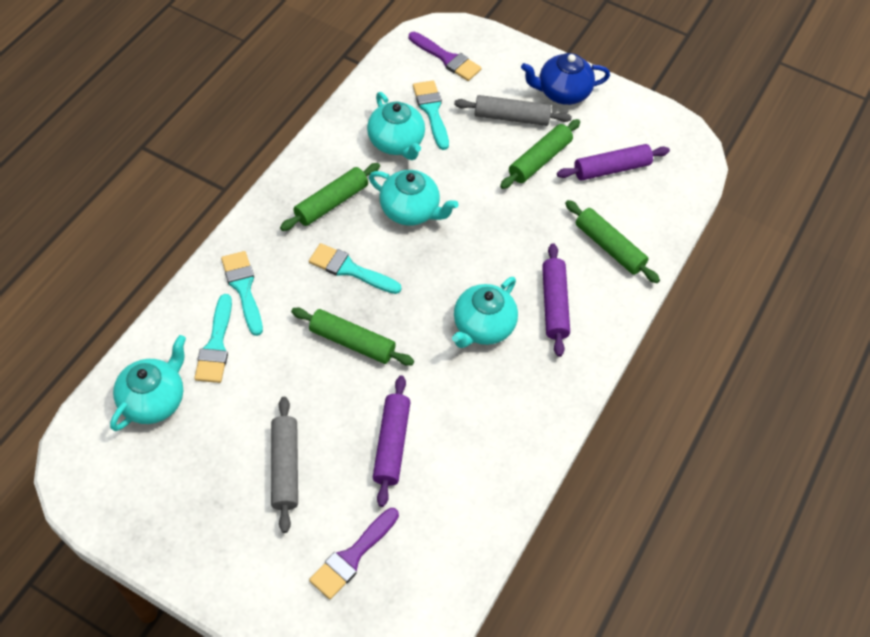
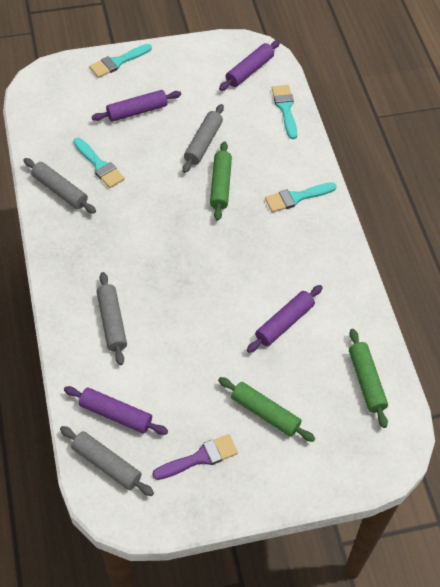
blue teapot: 1 -> 0
green rolling pin: 4 -> 3
grey rolling pin: 2 -> 4
purple brush: 2 -> 1
purple rolling pin: 3 -> 4
turquoise teapot: 4 -> 0

